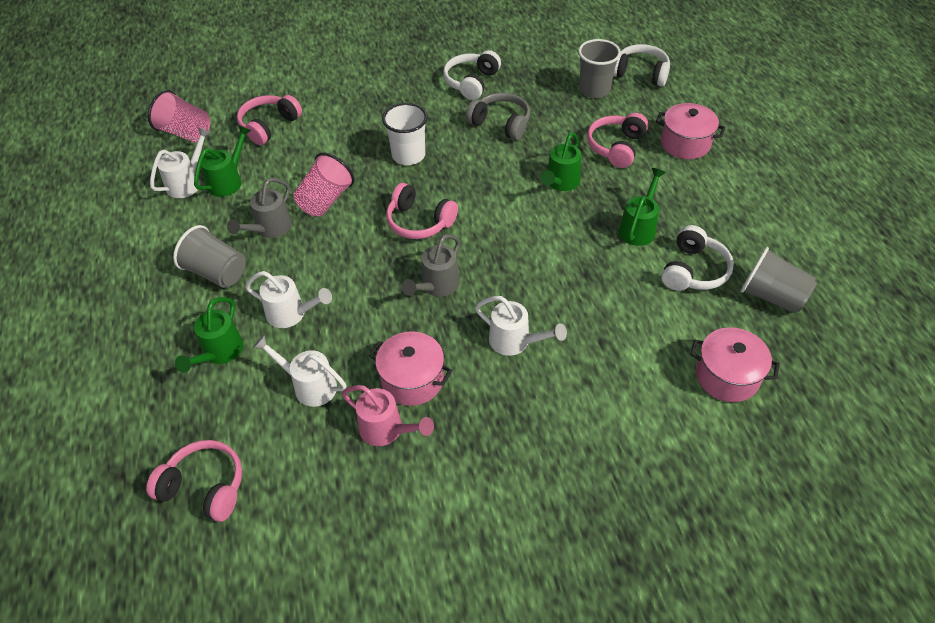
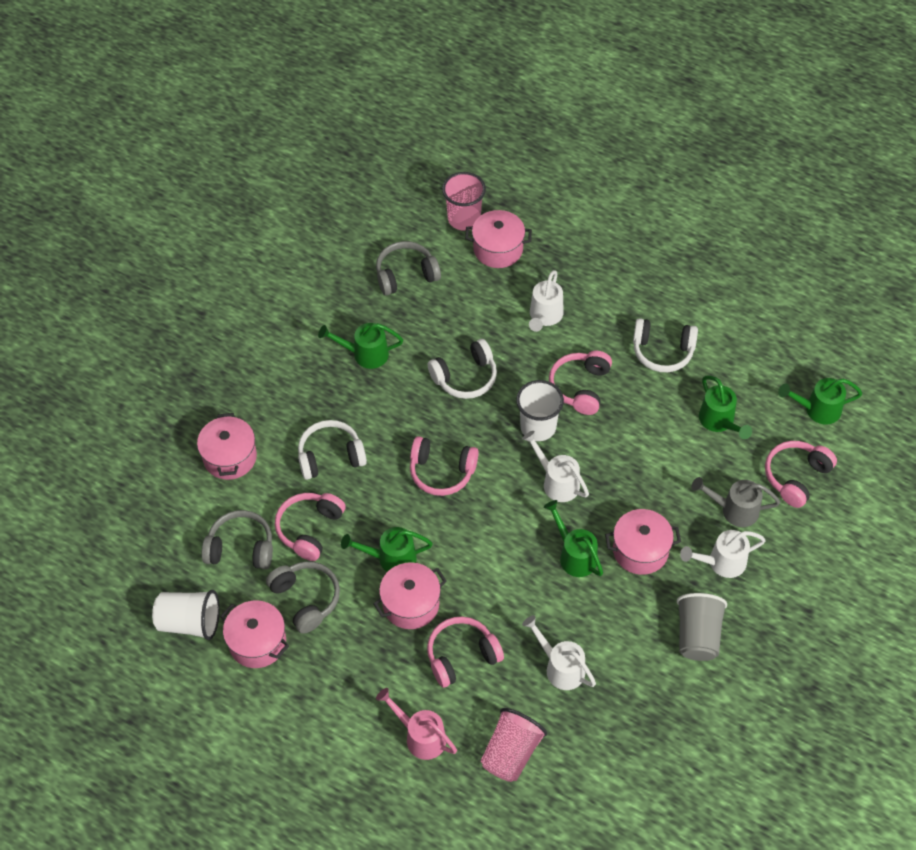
green watering can: 4 -> 5
grey cup: 3 -> 1
grey headphones: 1 -> 3
grey watering can: 2 -> 1
pink headphones: 4 -> 5
pink pot: 3 -> 5
white cup: 1 -> 2

